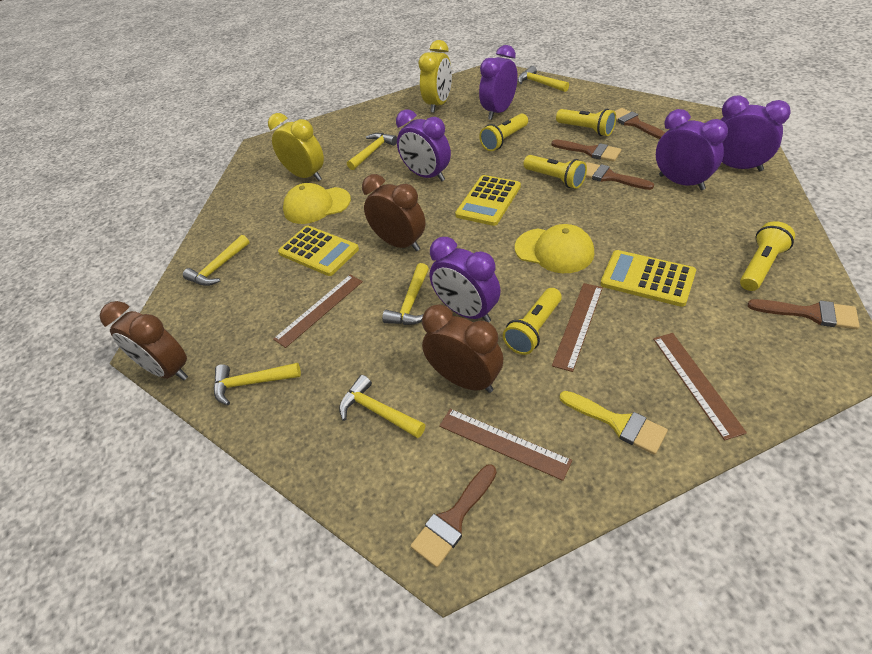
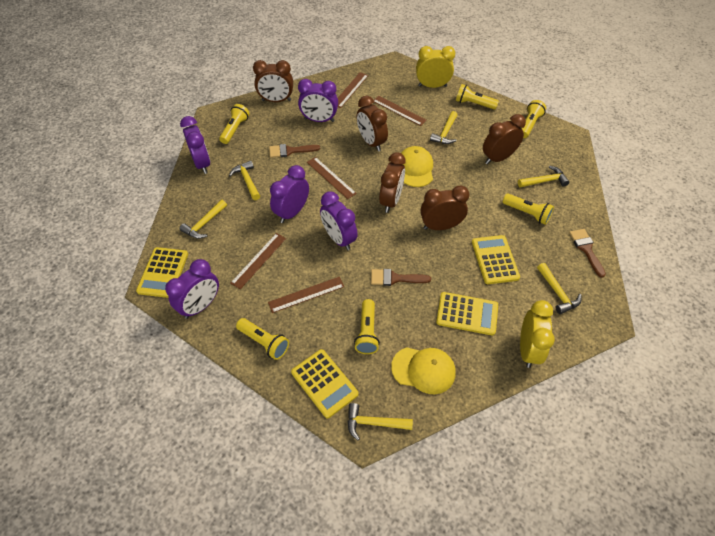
brown brush: 5 -> 3
brown clock: 3 -> 5
brown ruler: 4 -> 5
yellow brush: 1 -> 0
yellow calculator: 3 -> 4
yellow flashlight: 5 -> 6

